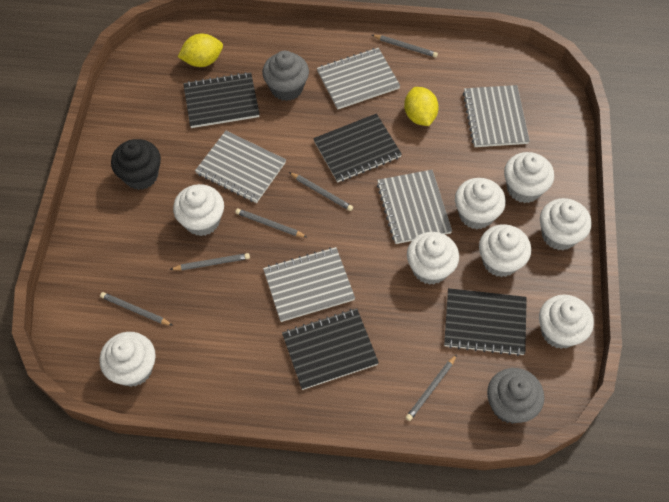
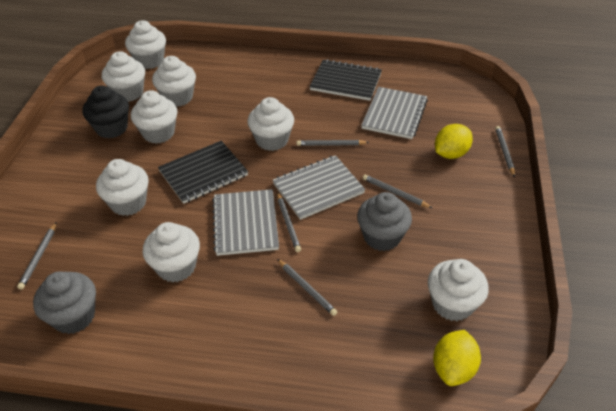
black notebook: 4 -> 2
grey notebook: 5 -> 3

